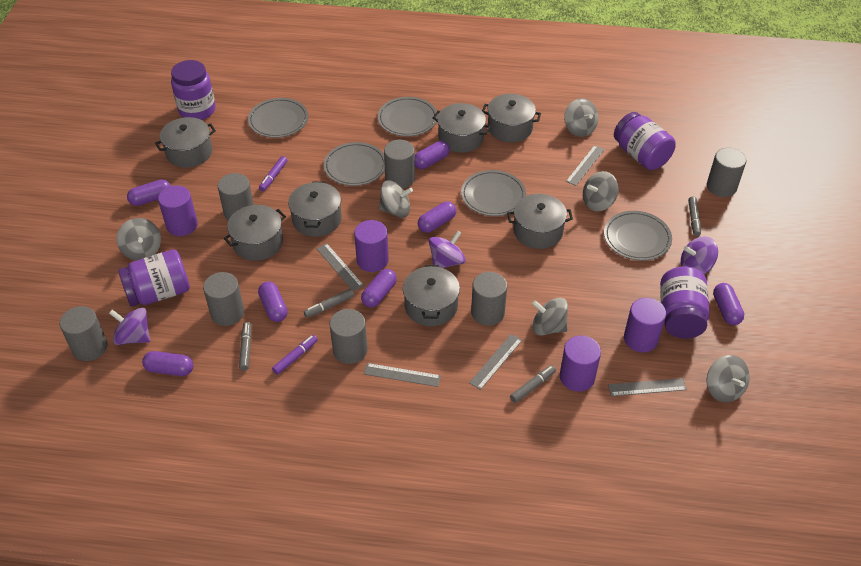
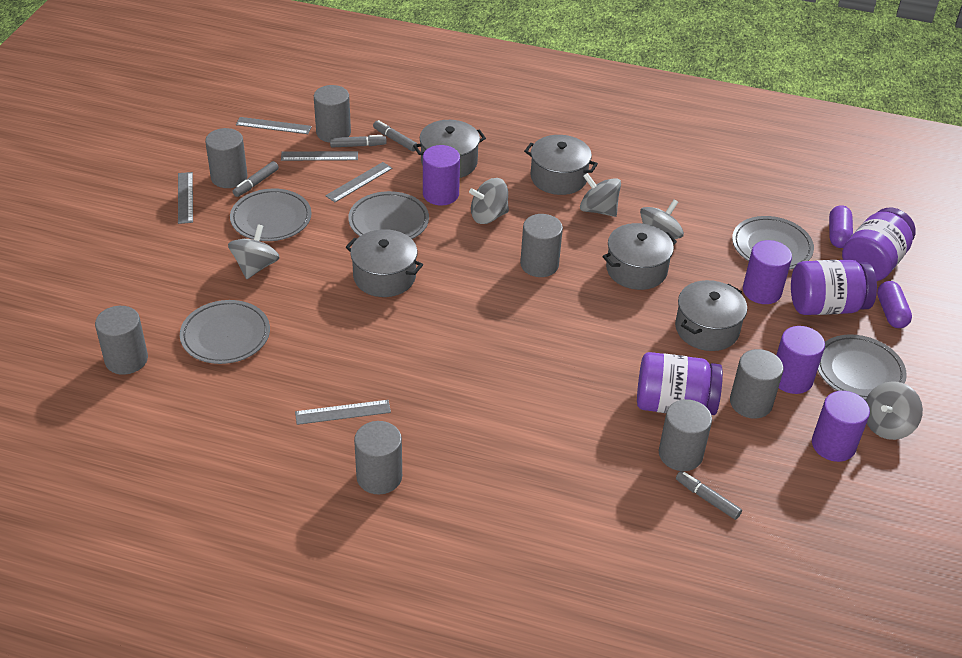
grey pot: 7 -> 5
grey spinning top: 6 -> 5
purple capsule: 7 -> 2
purple jar: 4 -> 3
purple marker: 2 -> 0
purple spinning top: 3 -> 0

